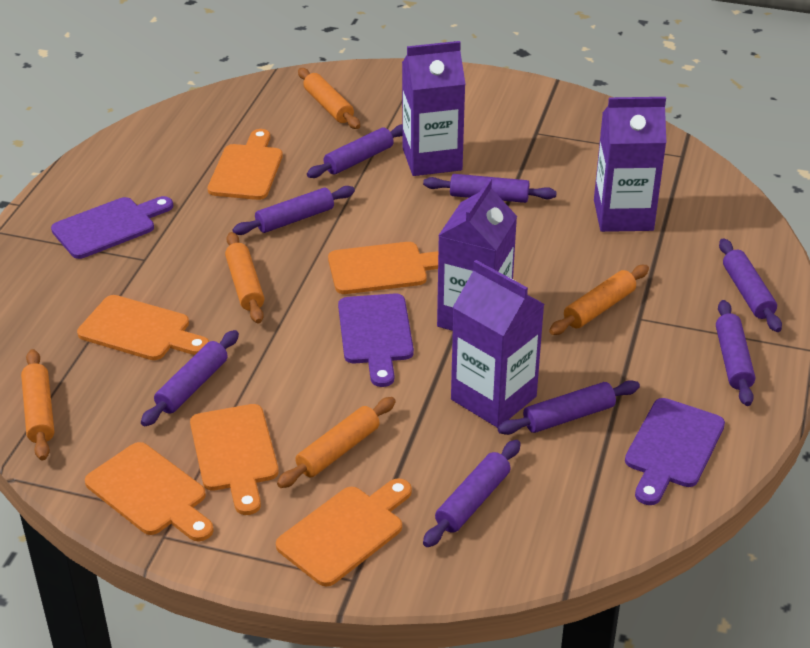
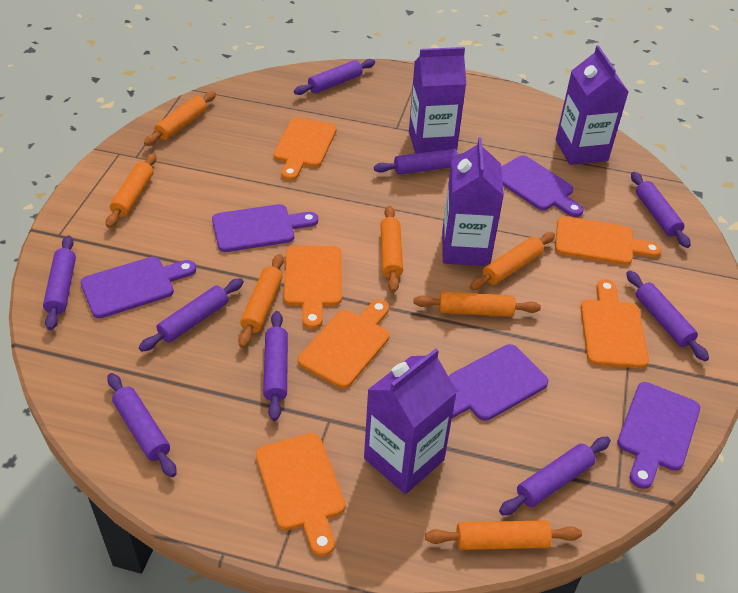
orange rolling pin: 5 -> 7
purple cutting board: 3 -> 5
purple rolling pin: 8 -> 9

